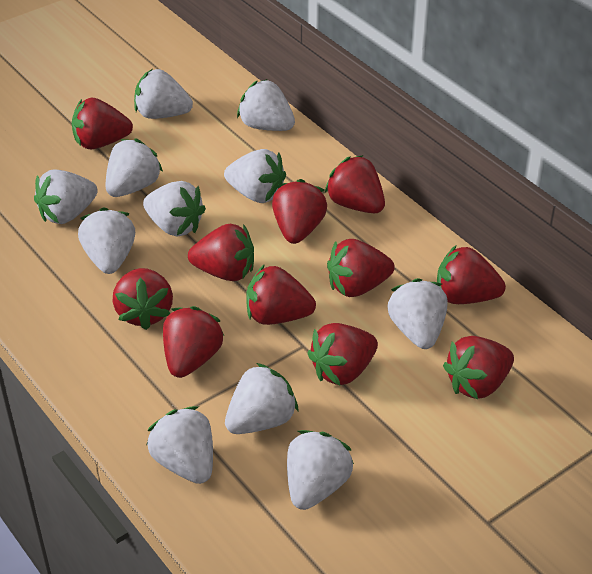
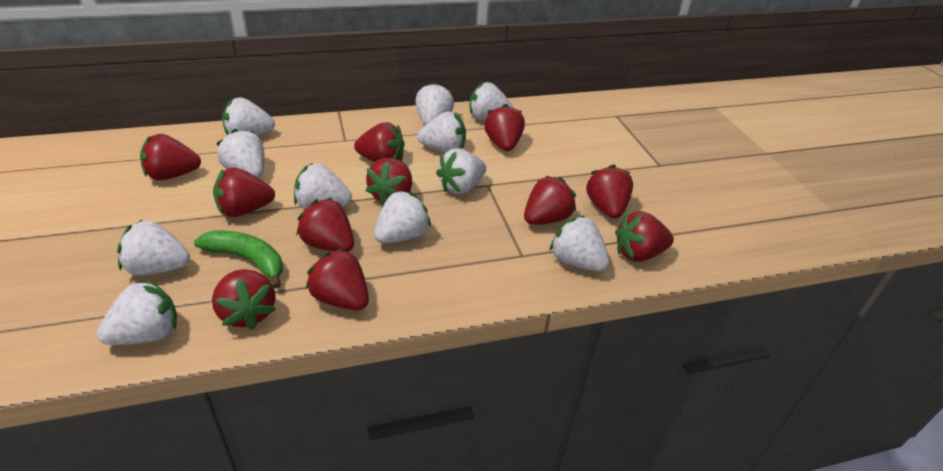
green banana: 0 -> 1

